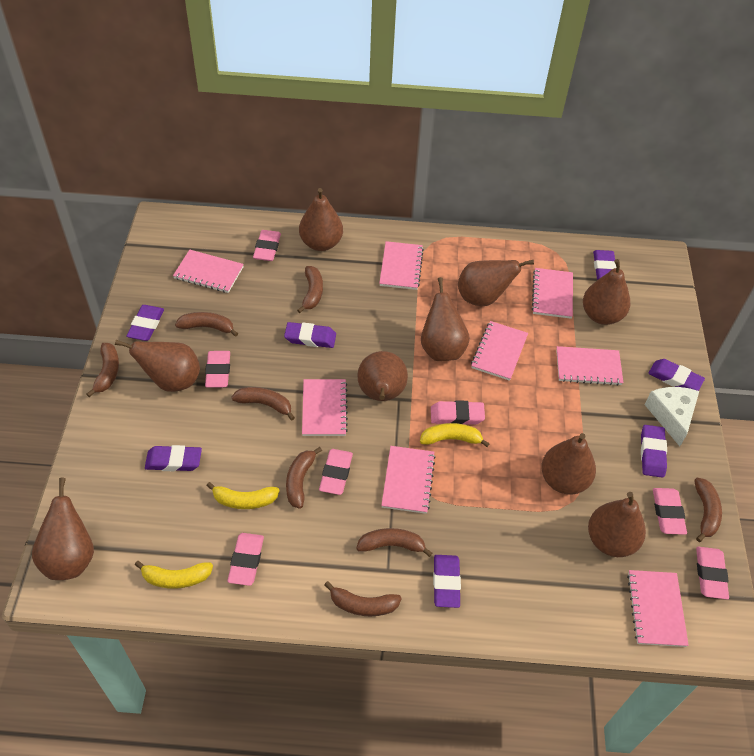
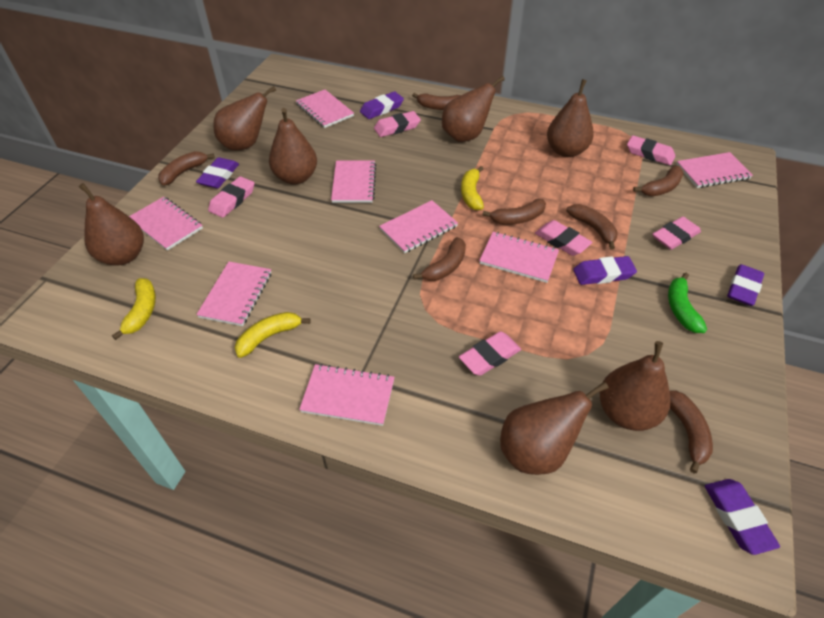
brown banana: 8 -> 7
brown pear: 9 -> 7
green banana: 0 -> 1
pink eraser: 7 -> 6
purple eraser: 7 -> 5
white cheese: 1 -> 0

